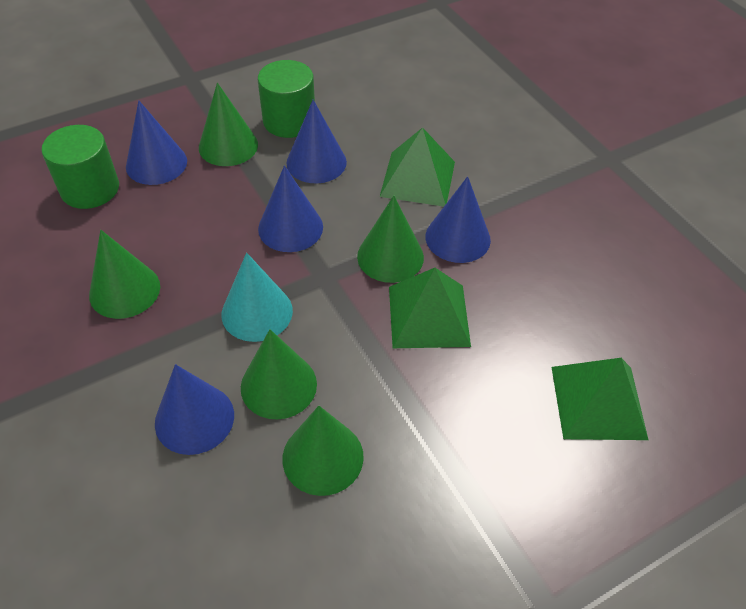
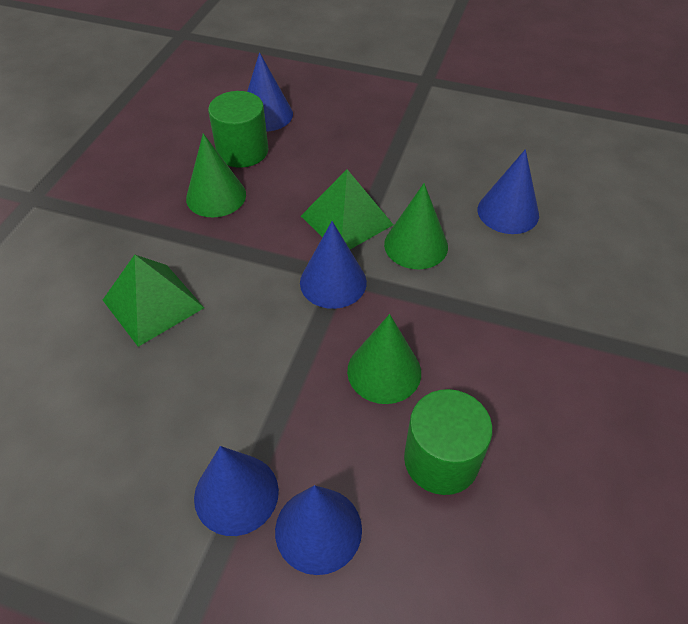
green cone: 5 -> 3
green pyramid: 3 -> 2
turquoise cone: 1 -> 0

